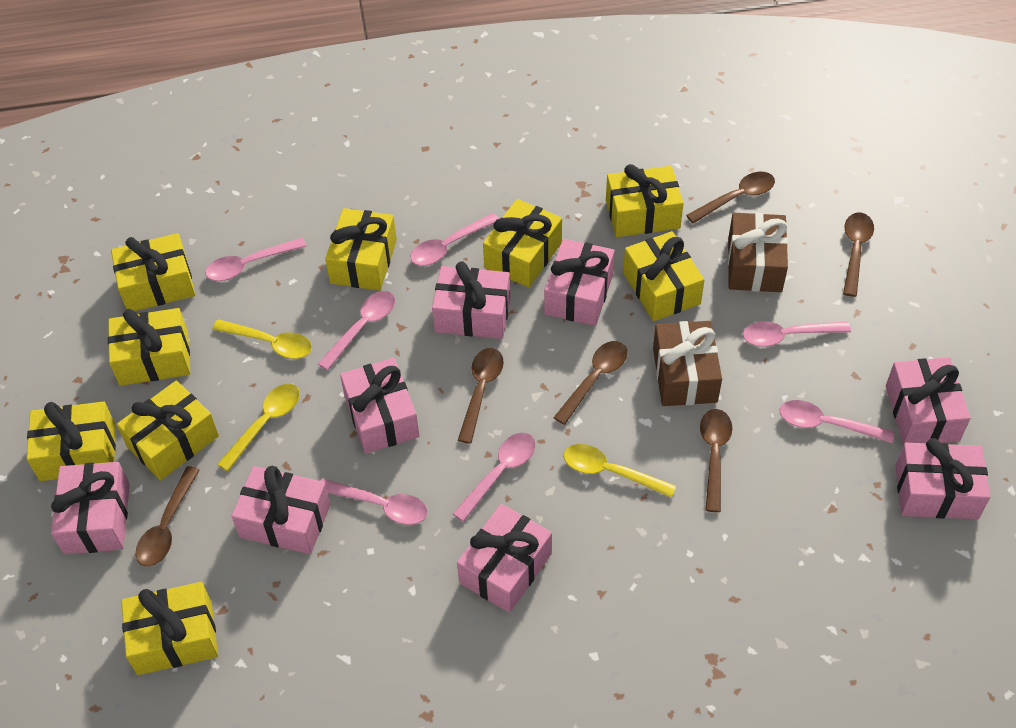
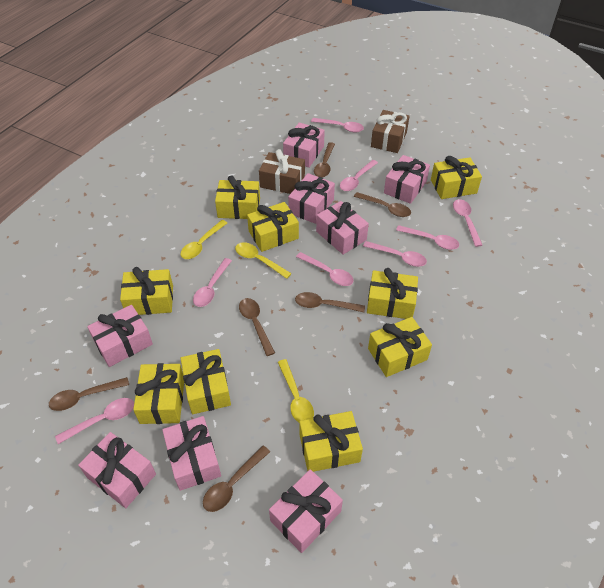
pink spoon: 7 -> 8

